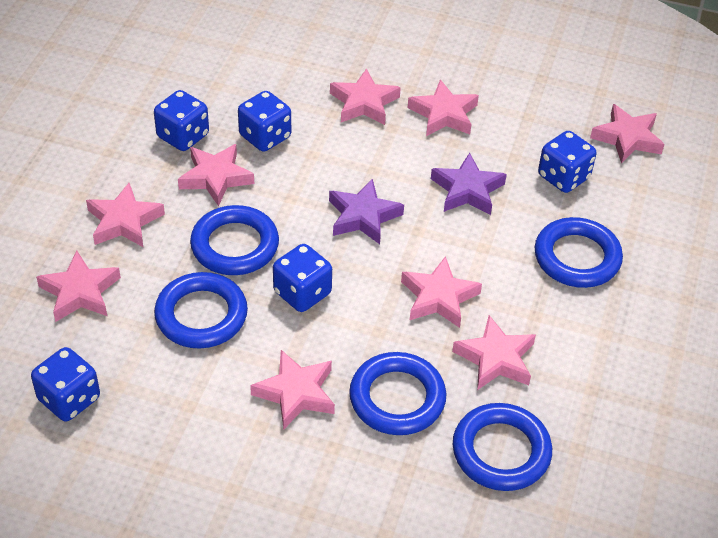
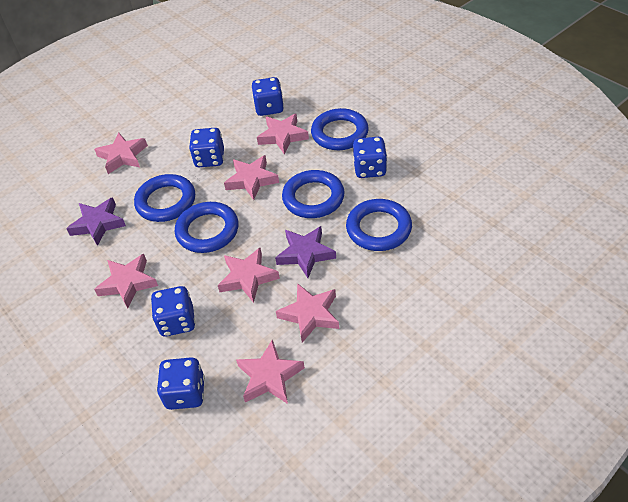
pink star: 9 -> 7

